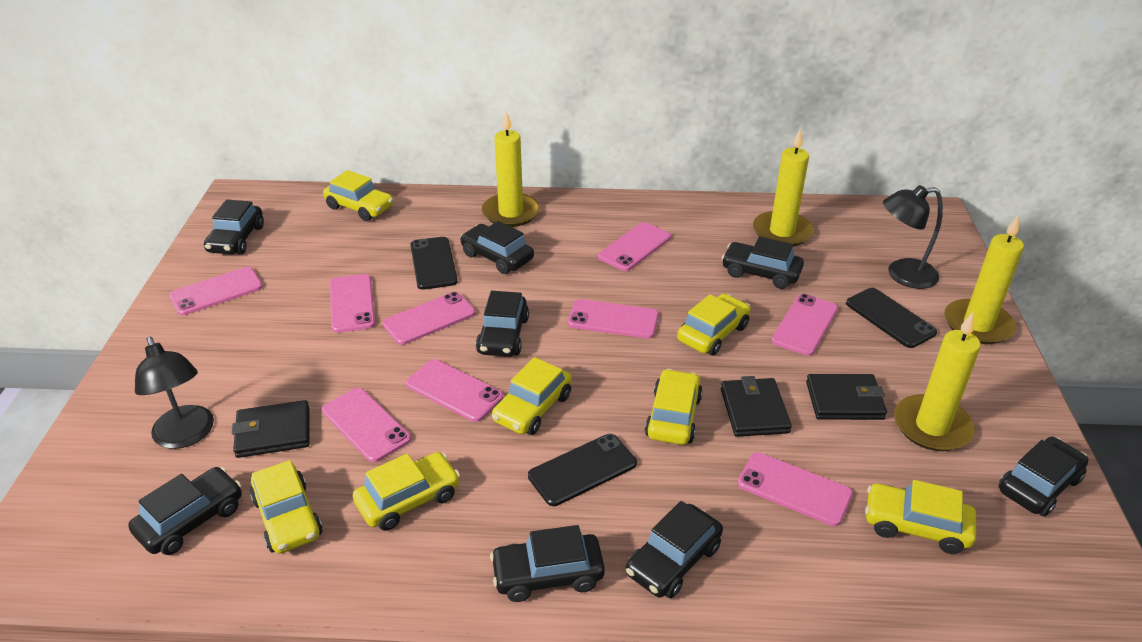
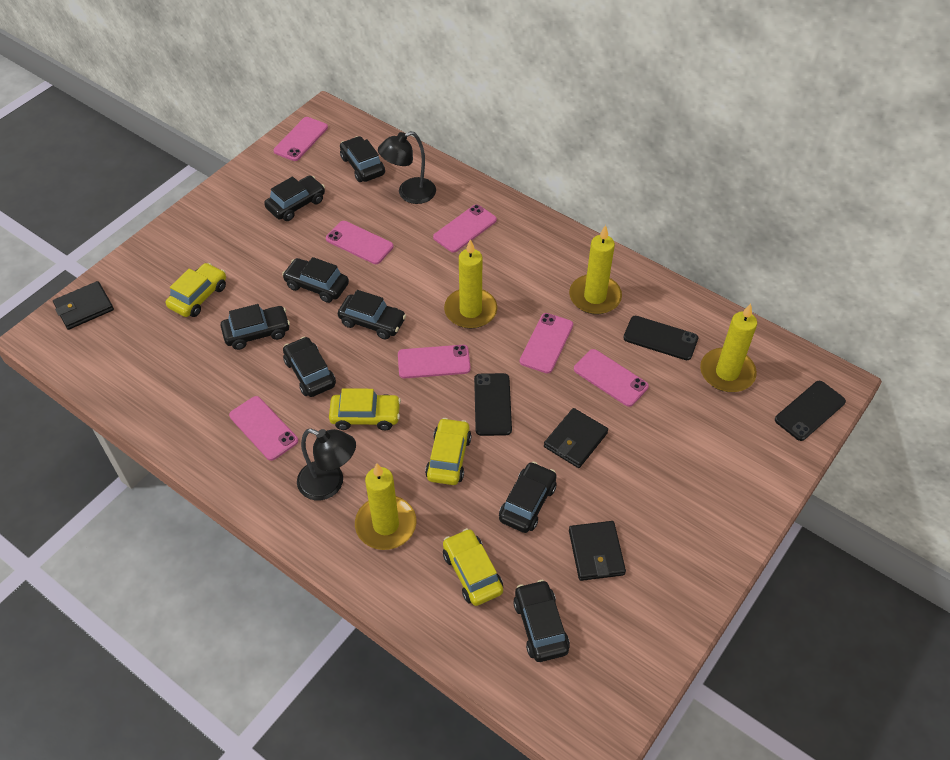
pink phone: 9 -> 7
yellow car: 7 -> 4

